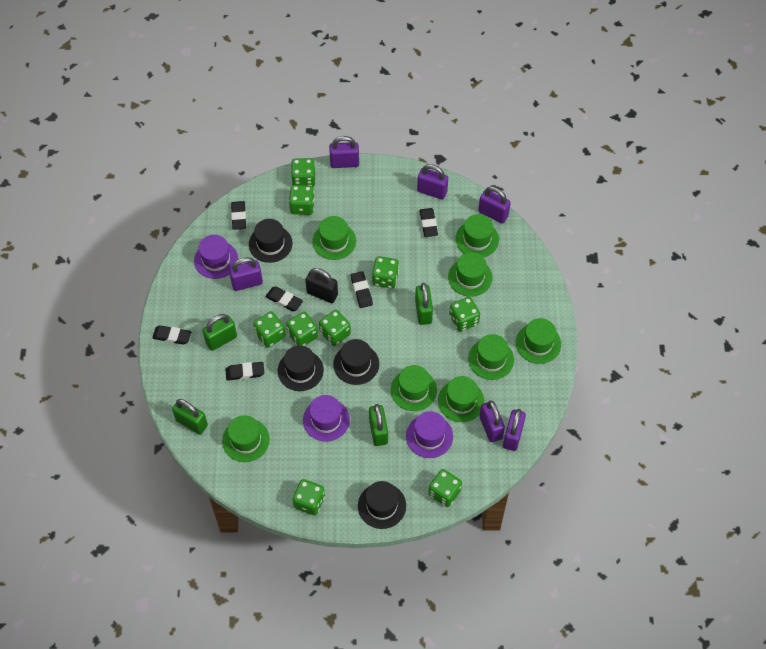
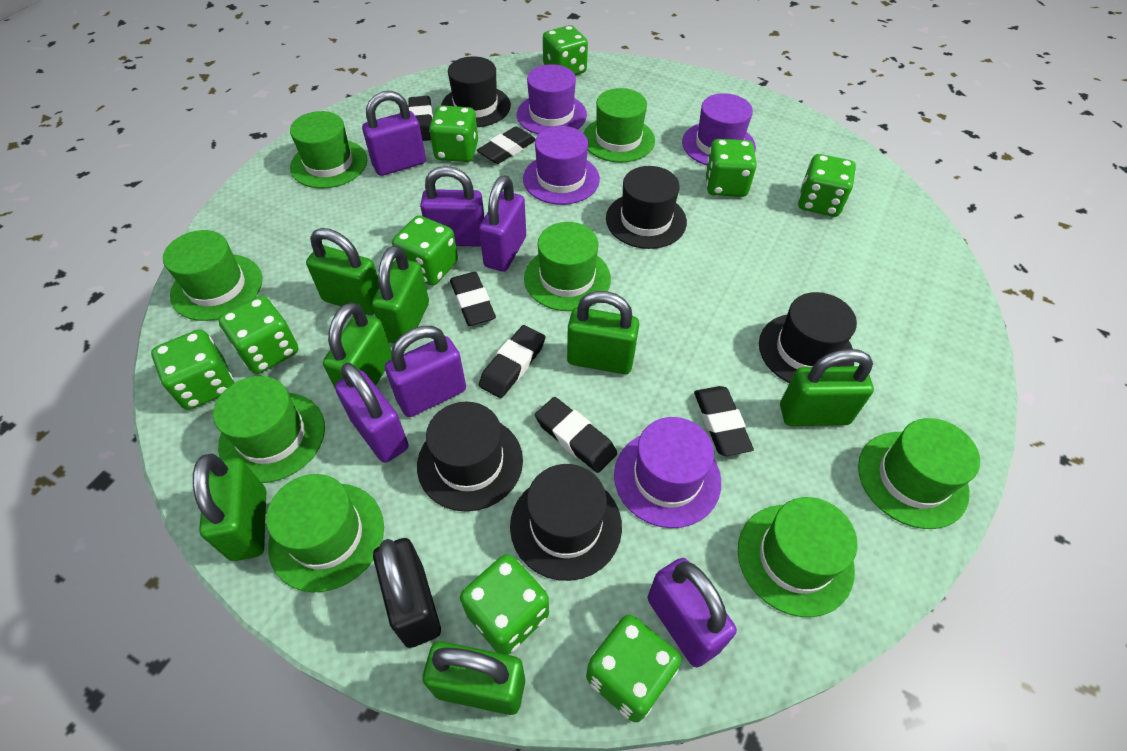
black hat: 4 -> 5
green padlock: 4 -> 7
purple hat: 3 -> 4

